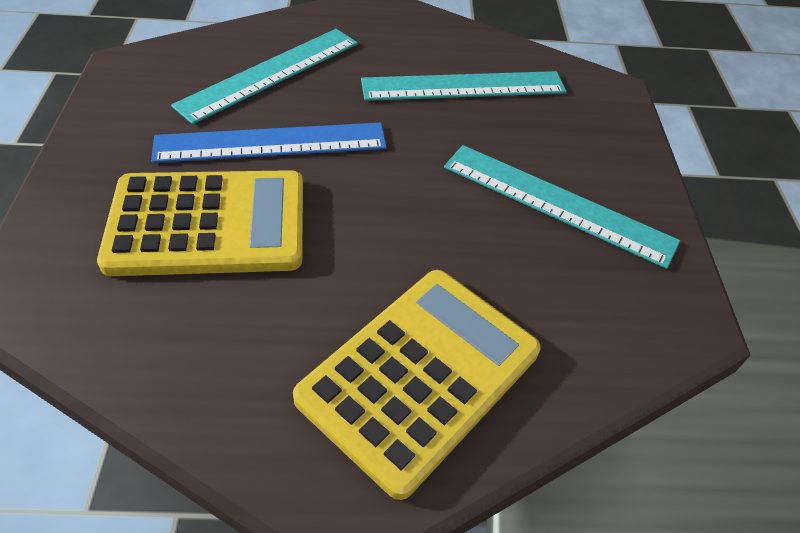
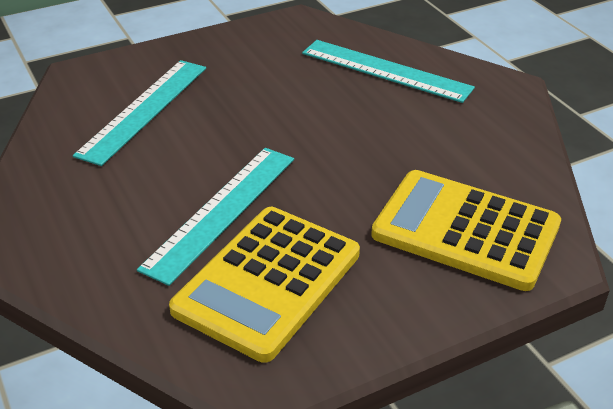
blue ruler: 1 -> 0

